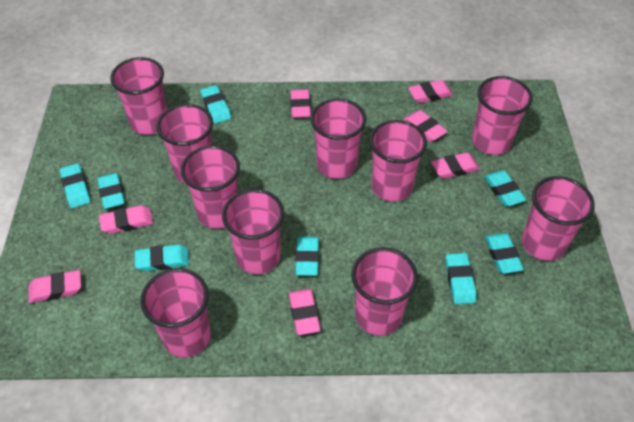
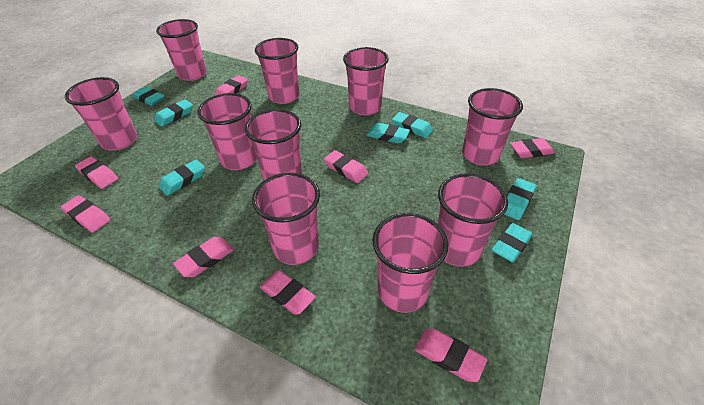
pink eraser: 7 -> 8
turquoise eraser: 8 -> 7

